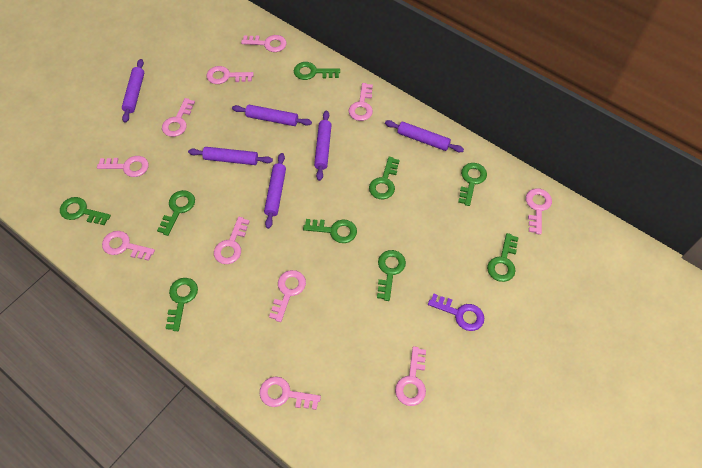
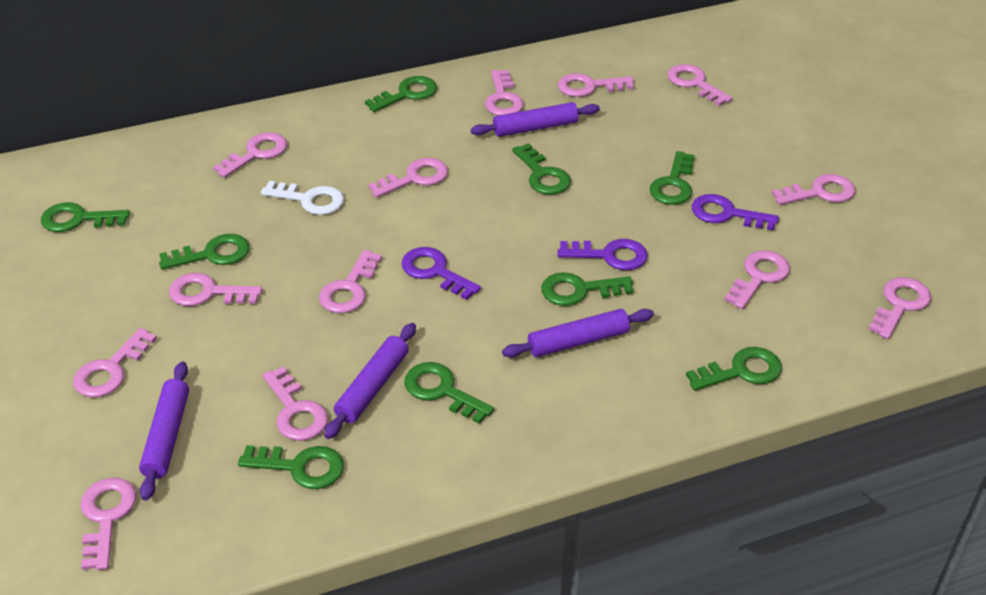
pink key: 11 -> 13
purple key: 1 -> 3
purple rolling pin: 6 -> 4
white key: 0 -> 1

